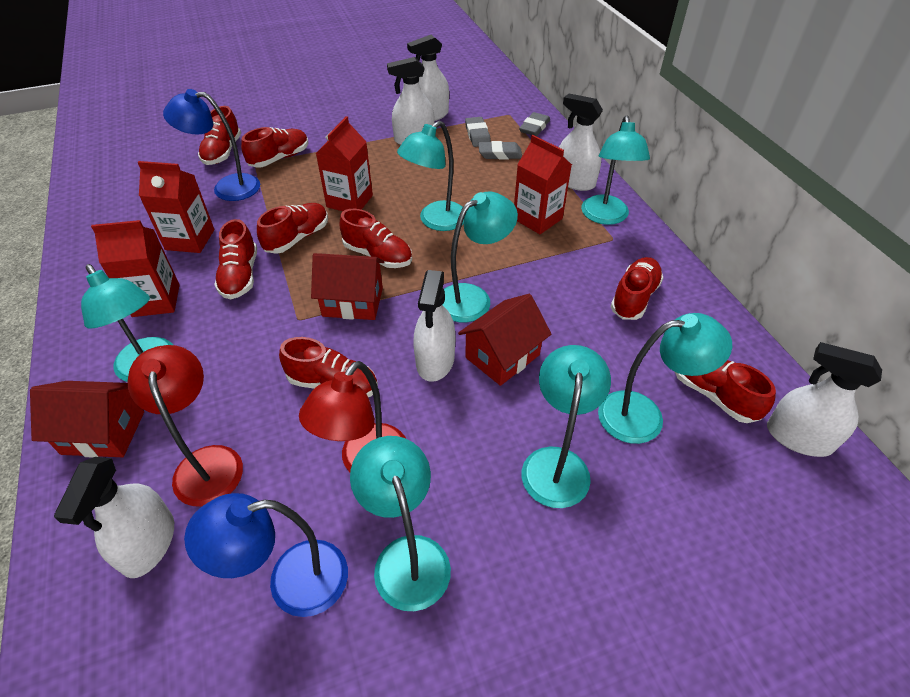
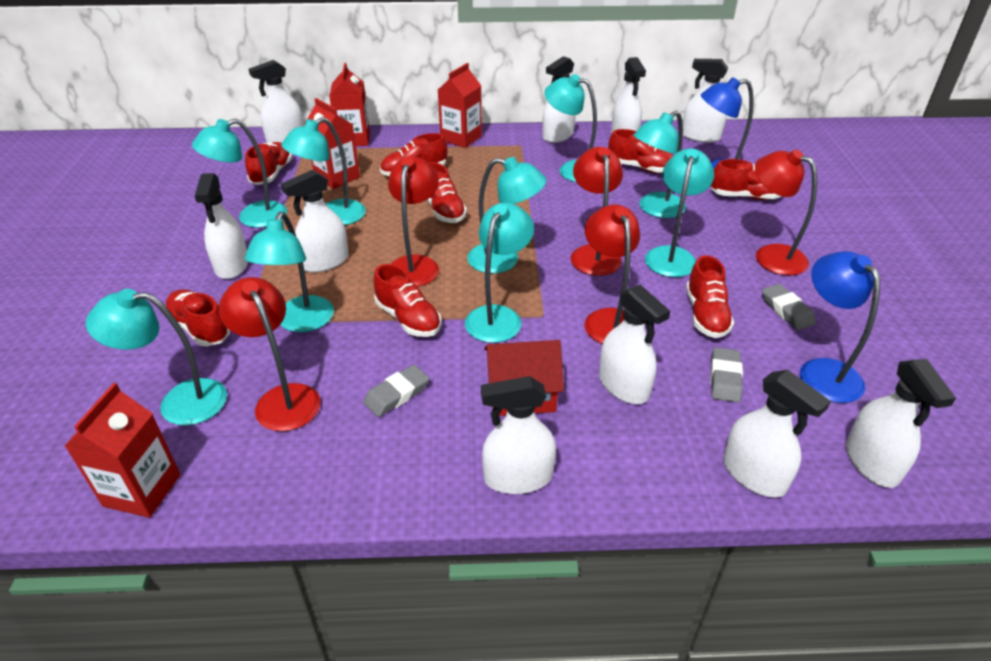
red house: 3 -> 1
red lamp: 2 -> 5
turquoise lamp: 7 -> 9
white spray bottle: 6 -> 10

